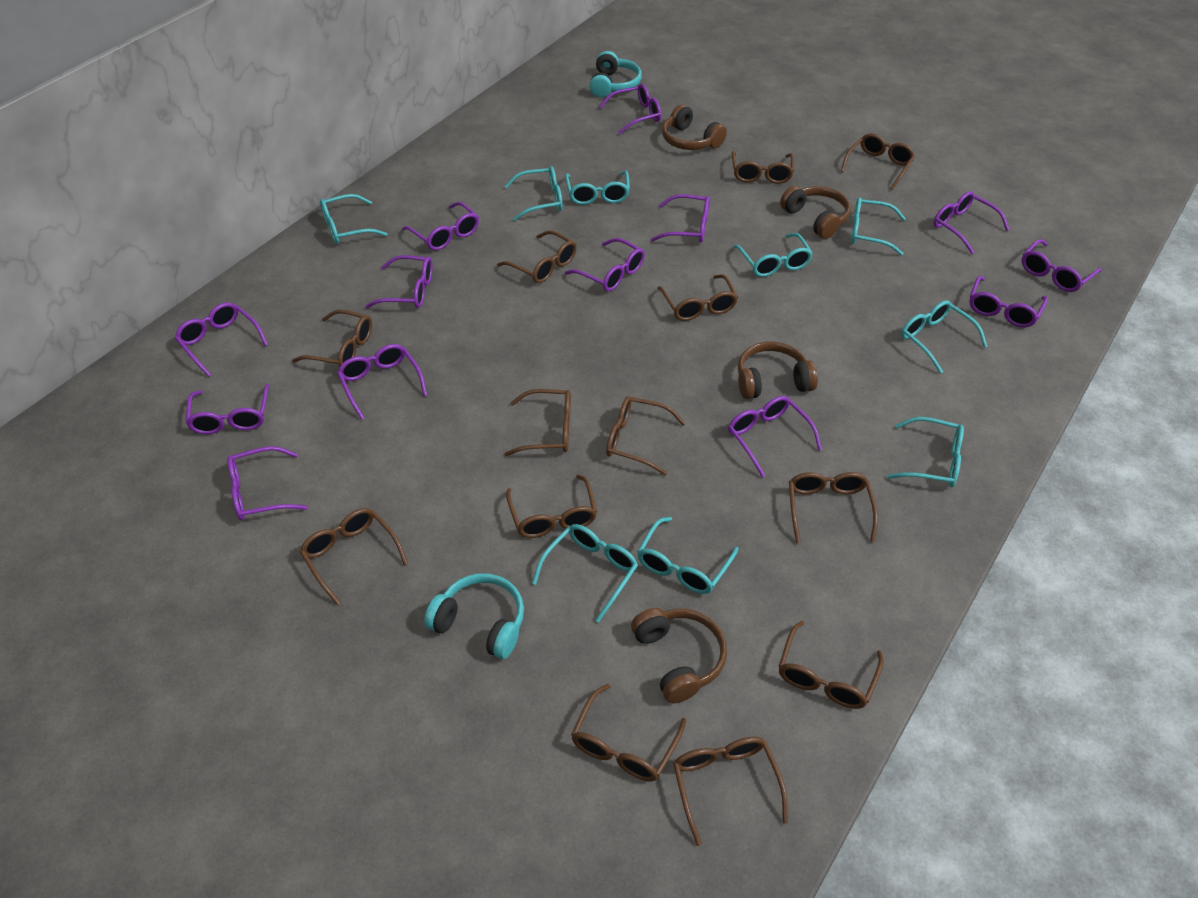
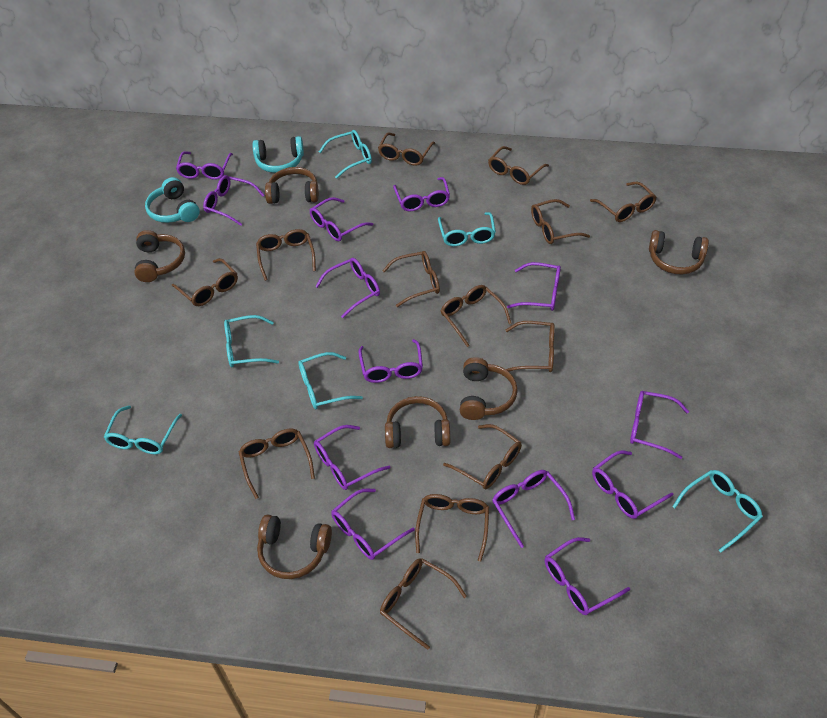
brown headphones: 4 -> 6
turquoise glasses: 9 -> 6

